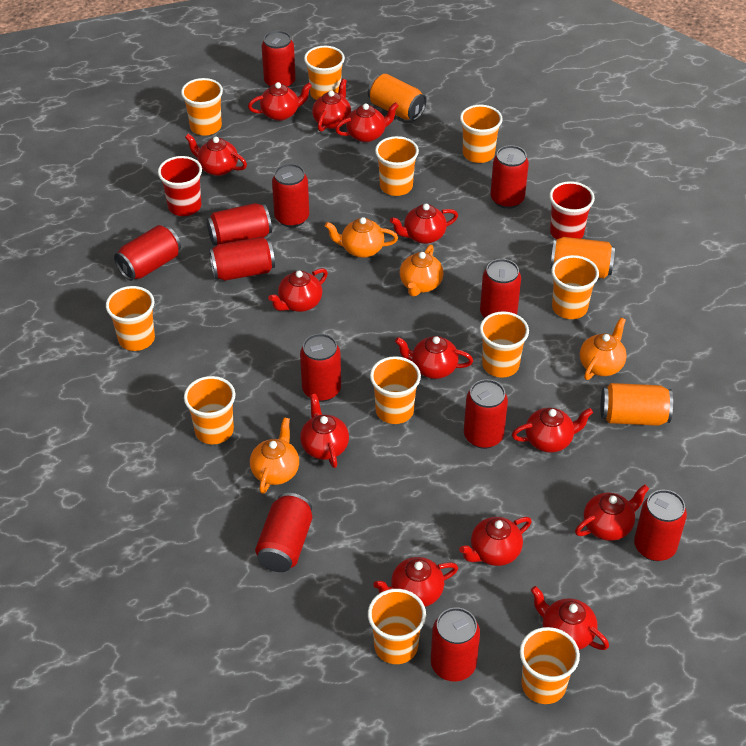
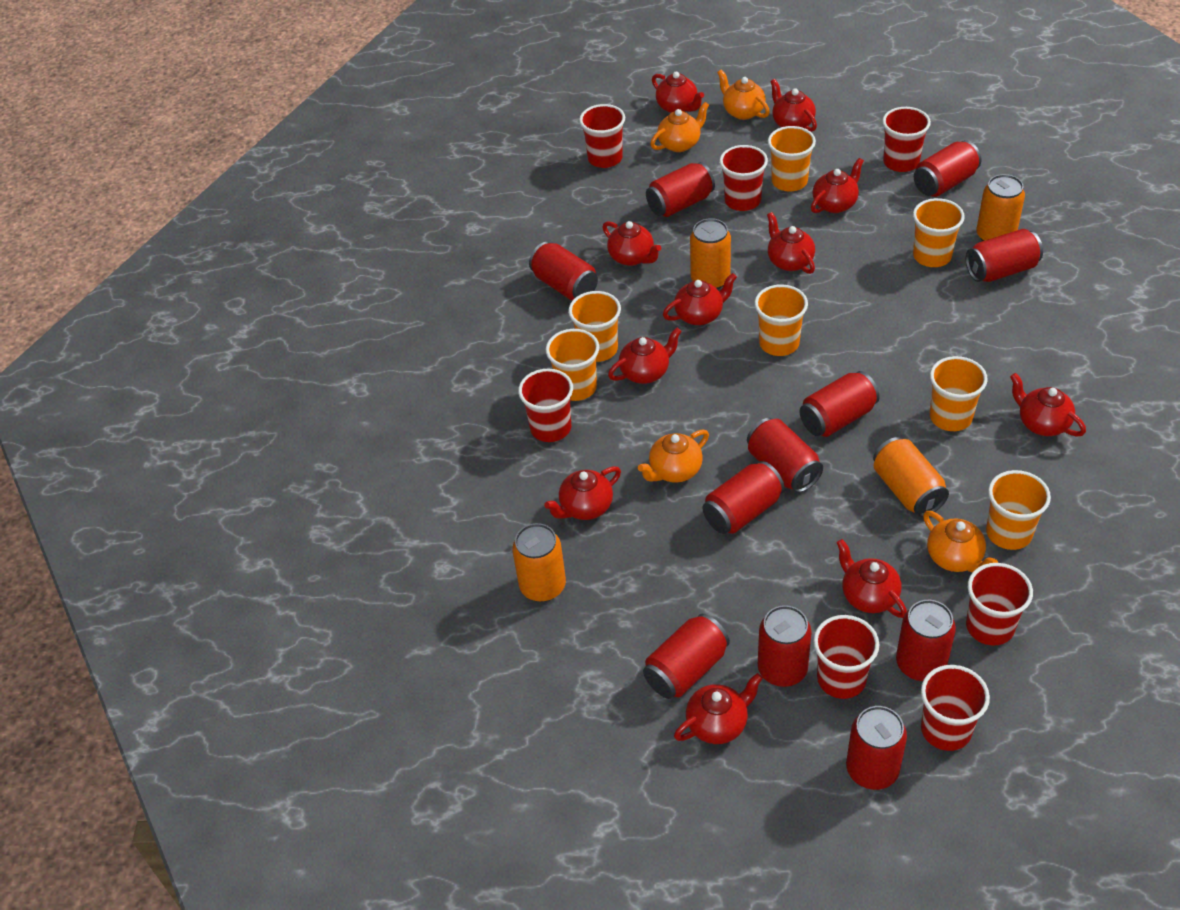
orange can: 3 -> 4
orange cup: 11 -> 7
red can: 12 -> 11
red cup: 2 -> 7
red teapot: 13 -> 11

